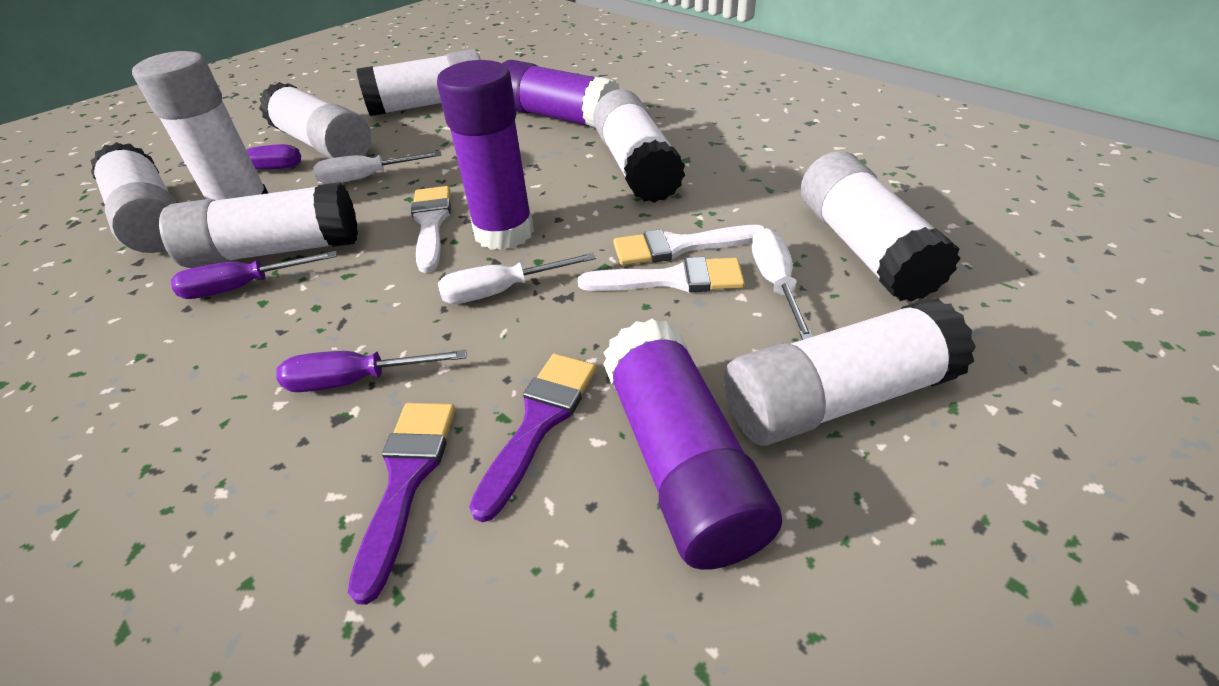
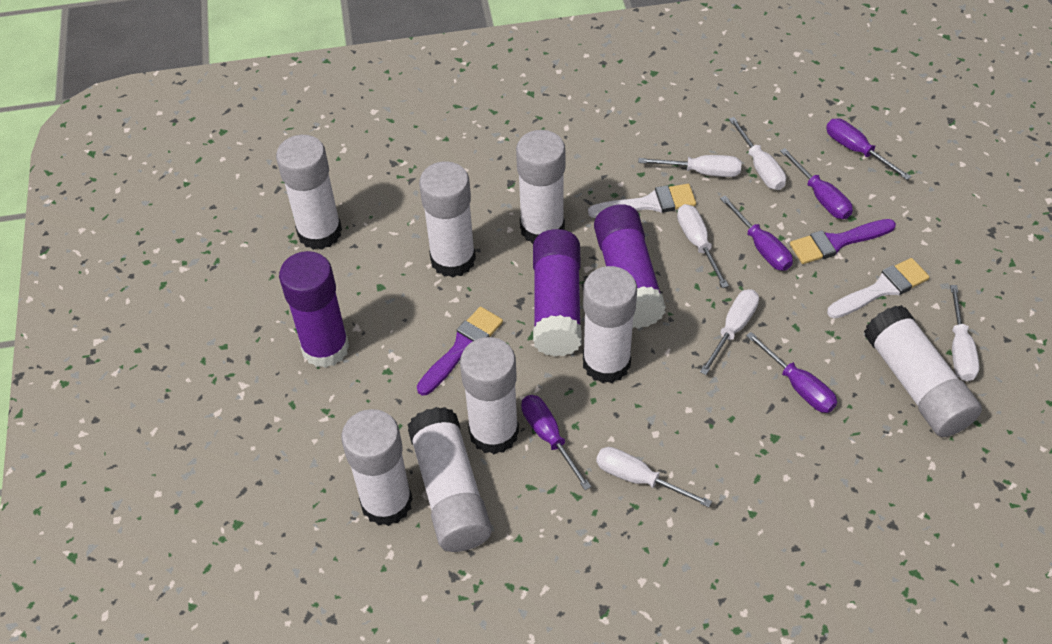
purple screwdriver: 3 -> 5
white brush: 3 -> 2
white screwdriver: 3 -> 6

